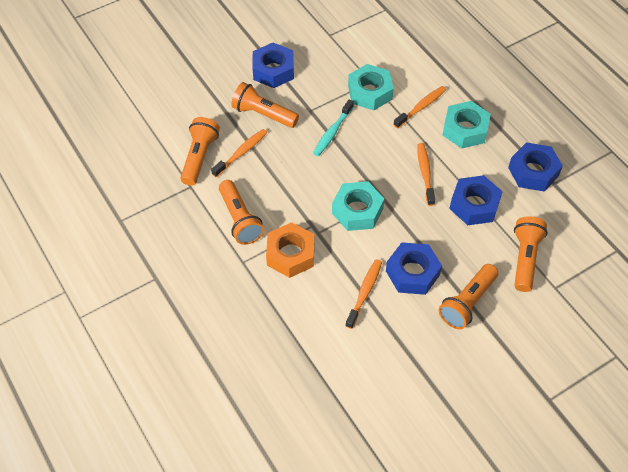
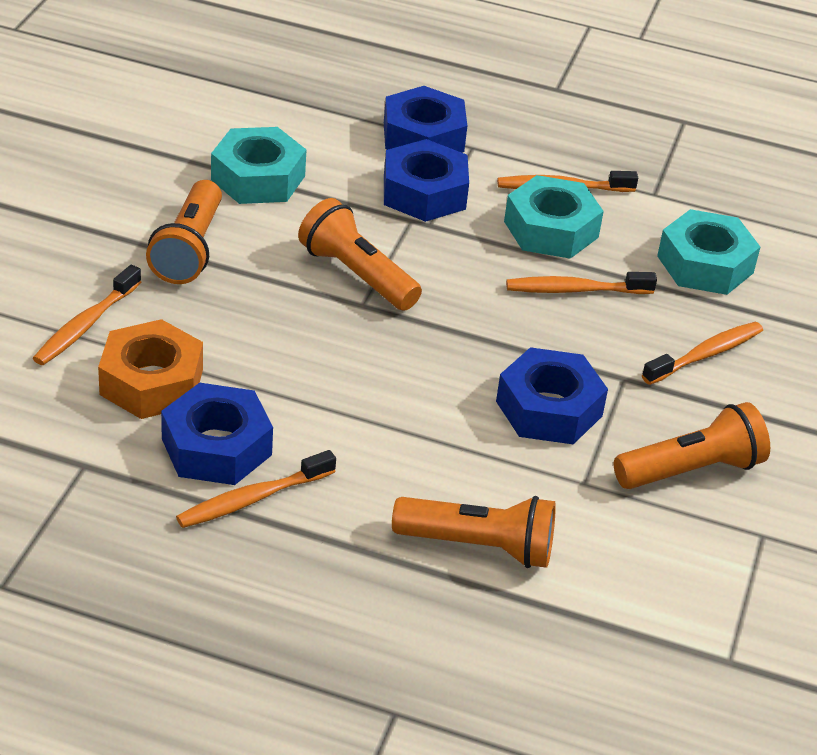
orange flashlight: 5 -> 4
orange toothbrush: 4 -> 5
turquoise toothbrush: 1 -> 0

